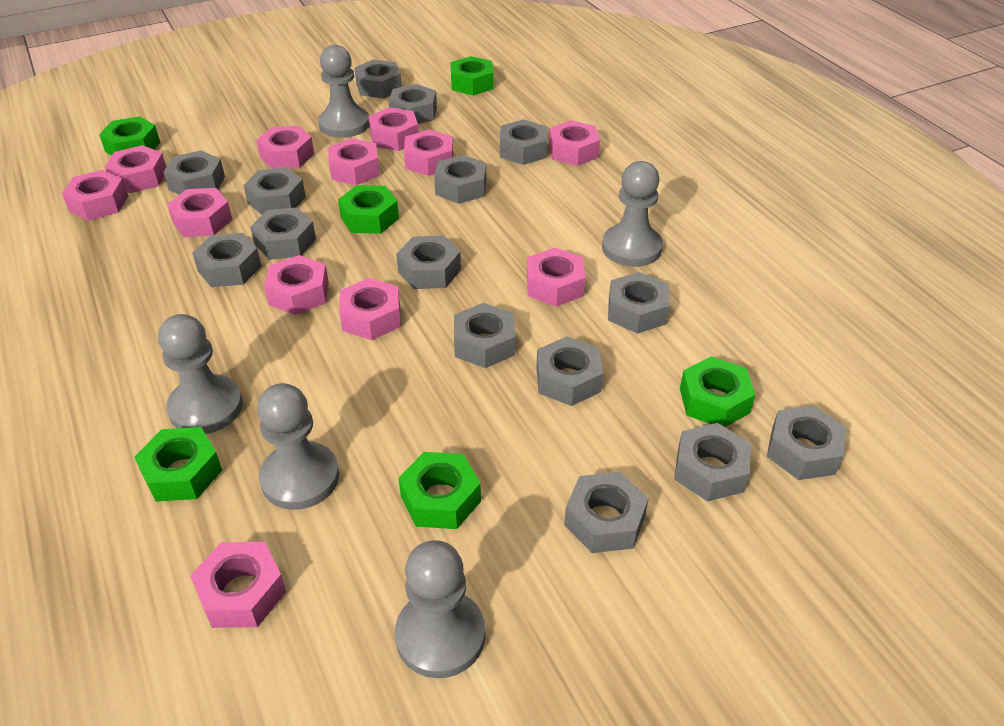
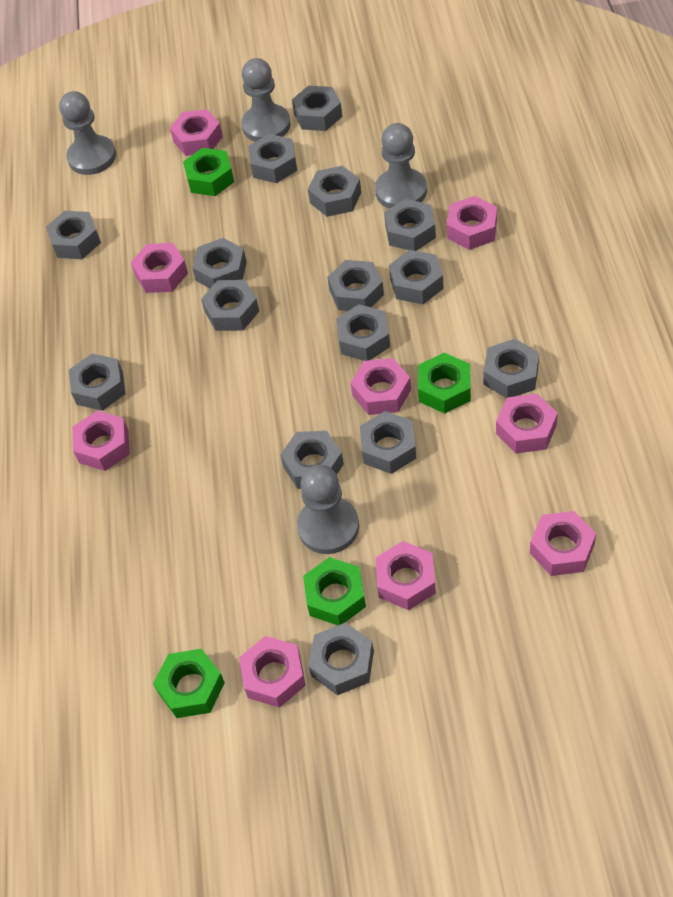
green nut: 6 -> 4
grey pawn: 5 -> 4
pink nut: 12 -> 9

